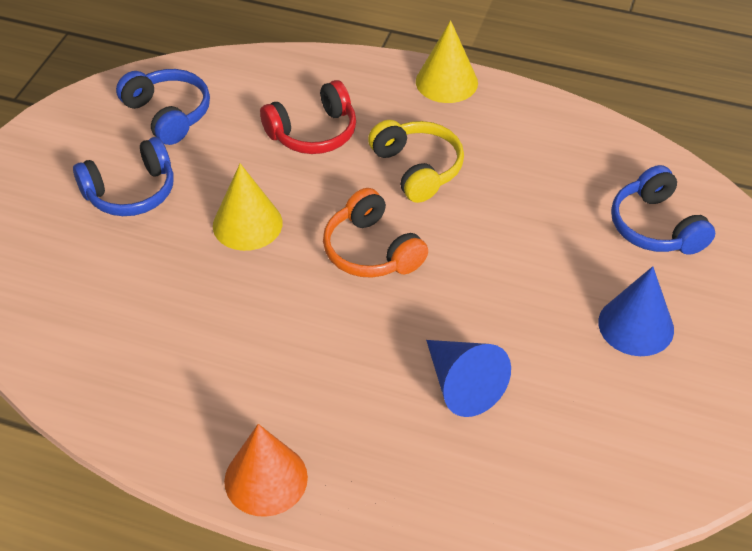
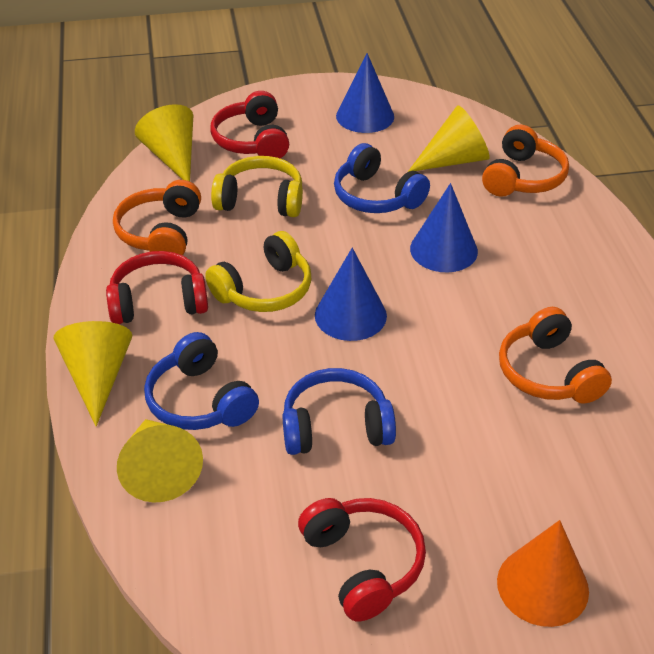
blue cone: 2 -> 3
orange headphones: 1 -> 3
red headphones: 1 -> 3
yellow cone: 2 -> 4
yellow headphones: 1 -> 2

